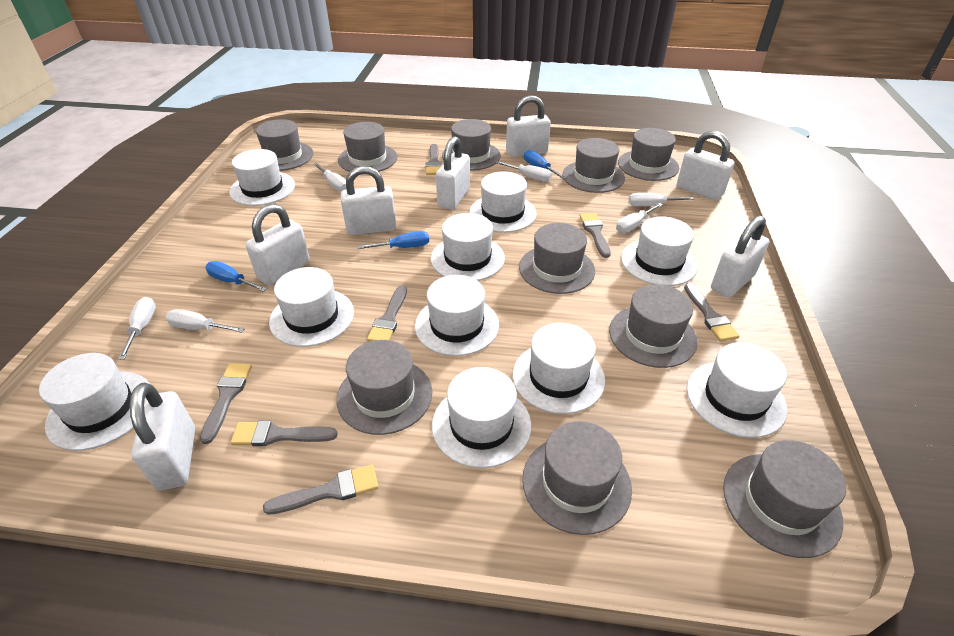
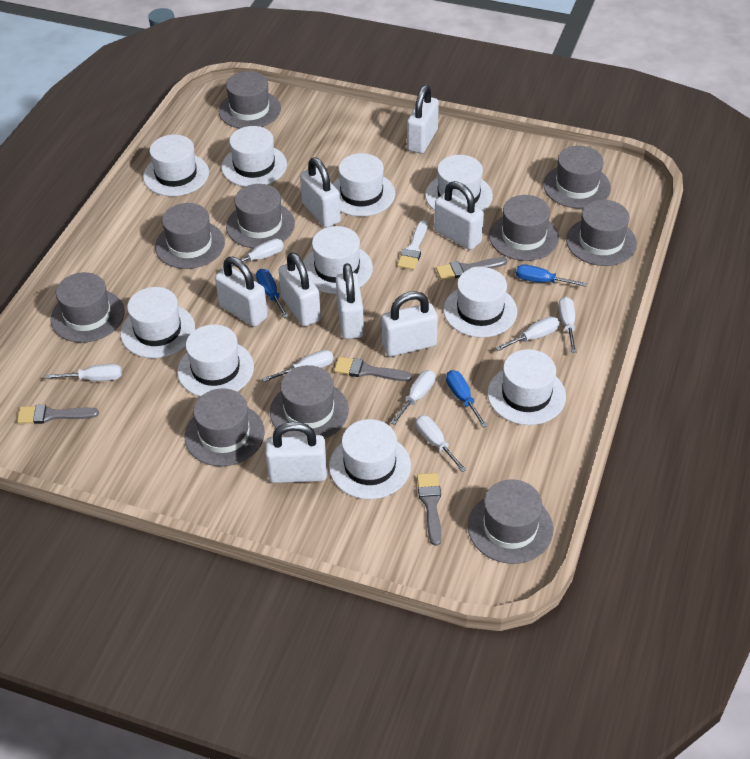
grey brush: 7 -> 4
white brush: 0 -> 1
white padlock: 7 -> 8
white screwdriver: 6 -> 7

